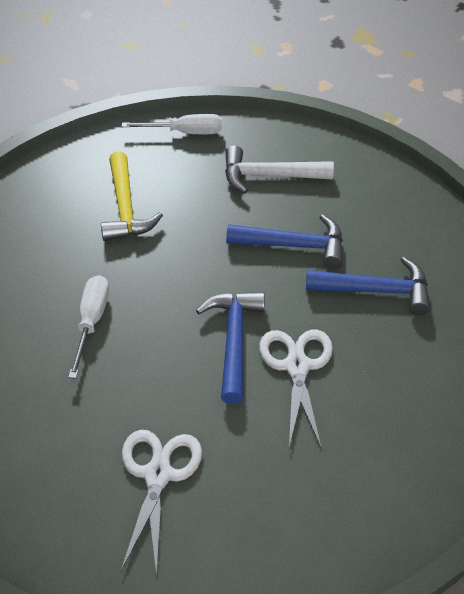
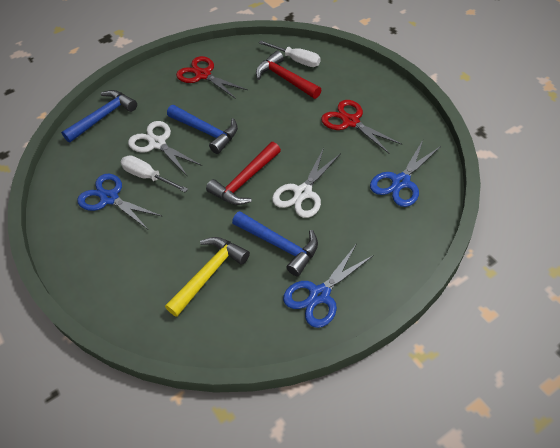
blue scissors: 0 -> 3
red hammer: 0 -> 2
red scissors: 0 -> 2
white hammer: 1 -> 0

